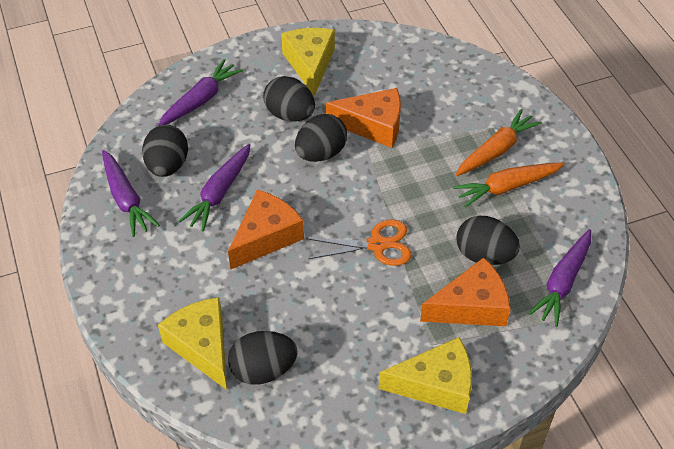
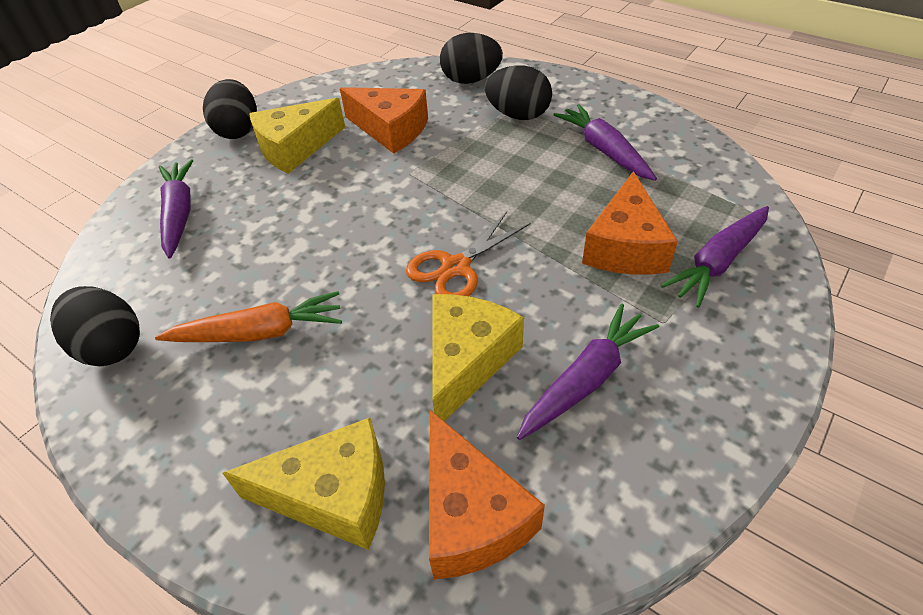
black egg: 5 -> 4
orange carrot: 2 -> 1

